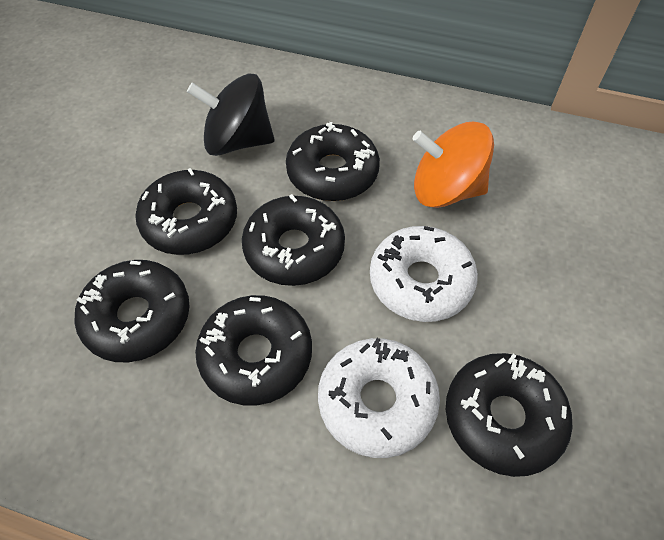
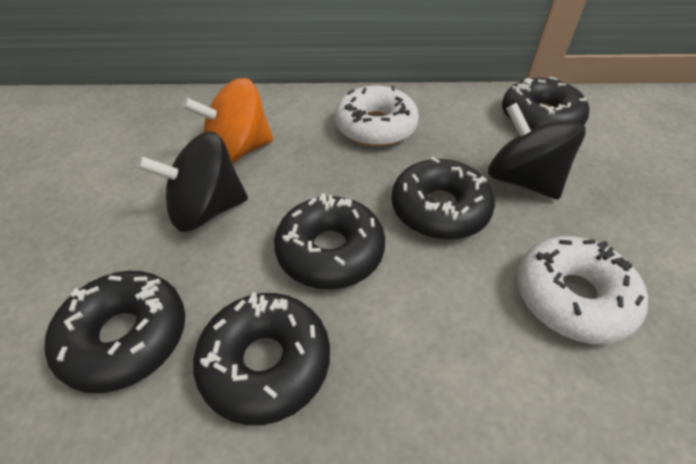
black donut: 6 -> 5
black spinning top: 1 -> 2

